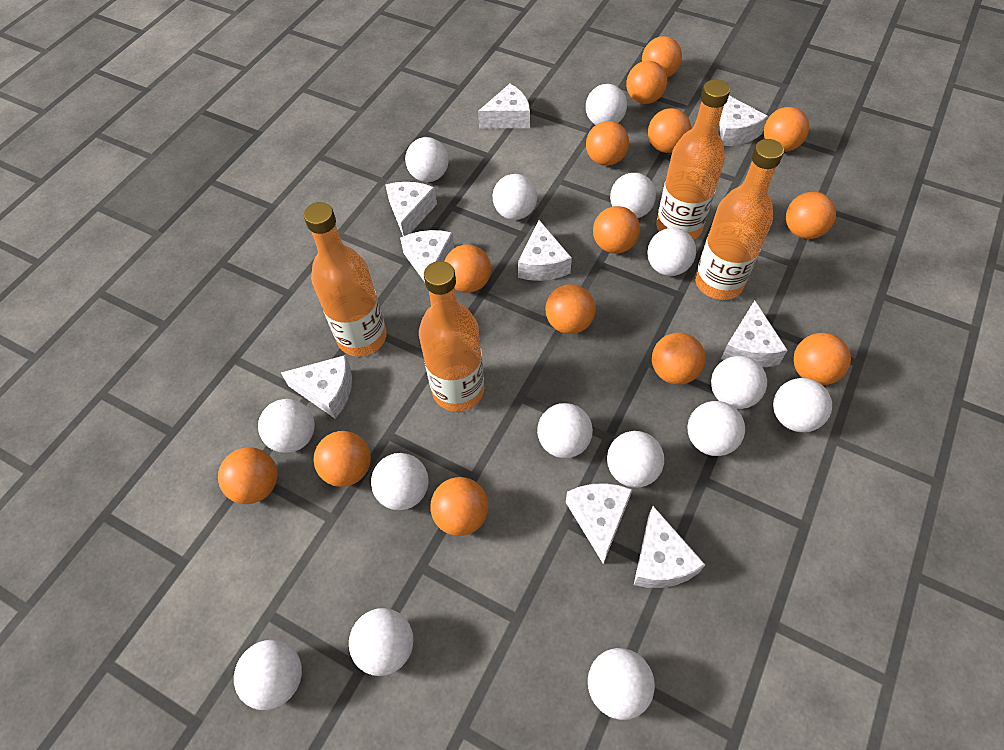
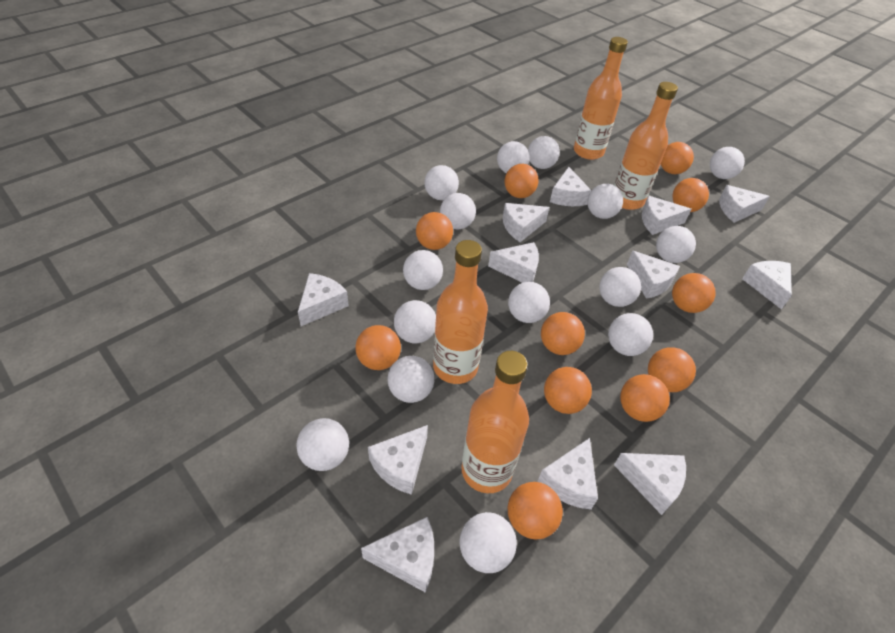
orange ball: 14 -> 11
white cheese: 9 -> 12

